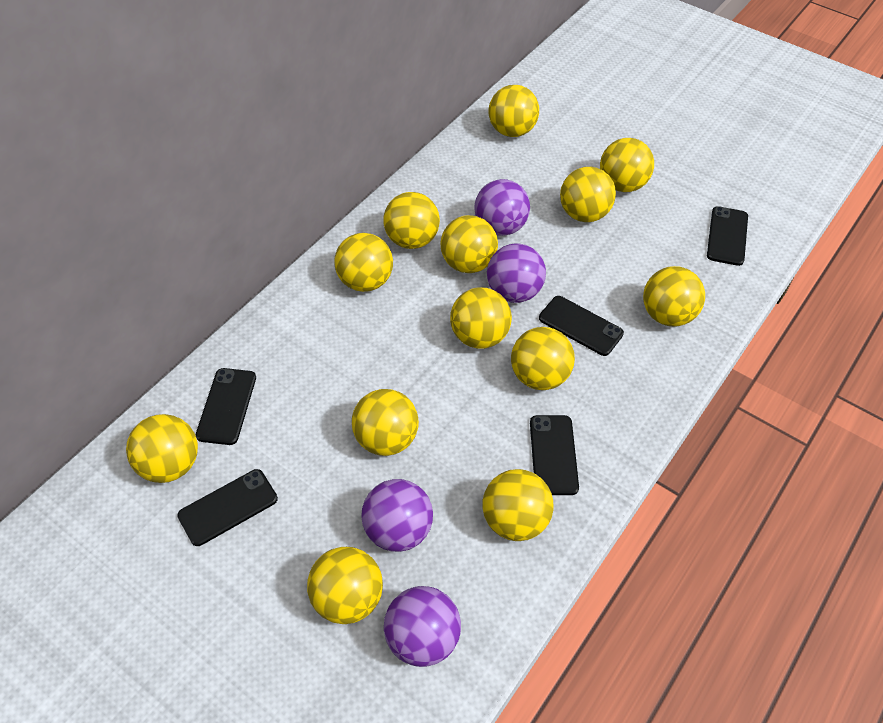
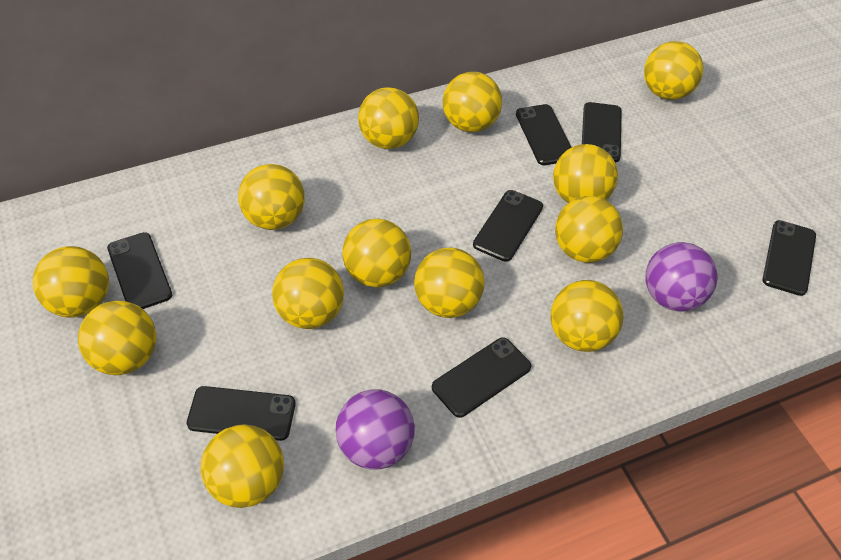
black phone: 5 -> 7
purple ball: 4 -> 2

